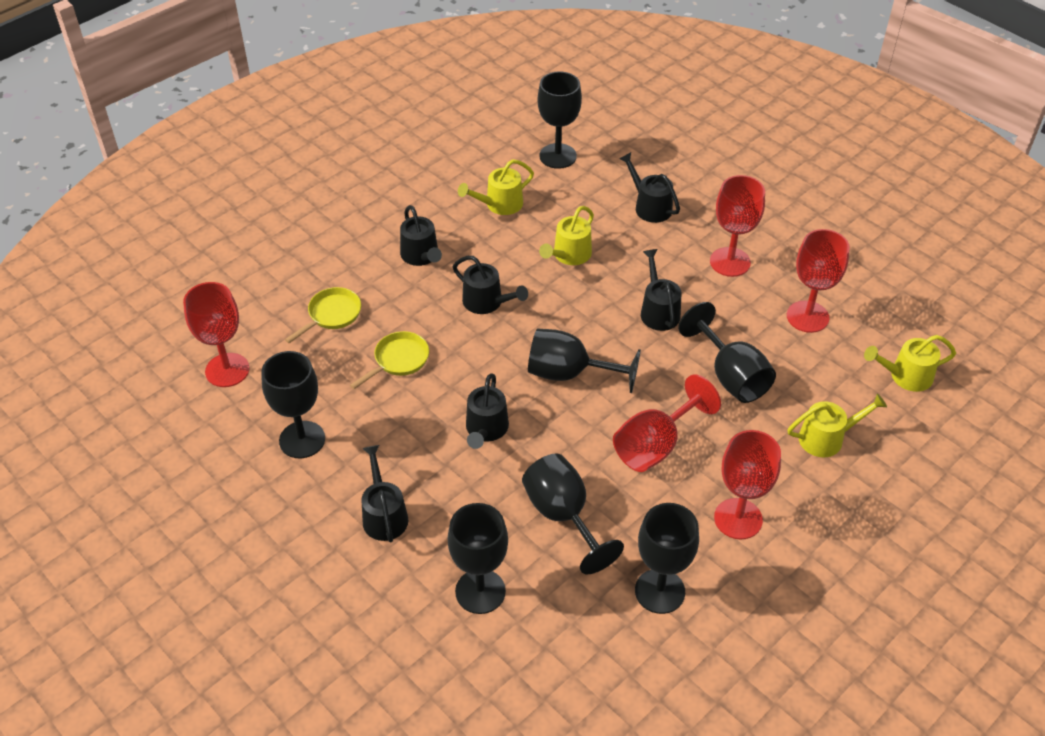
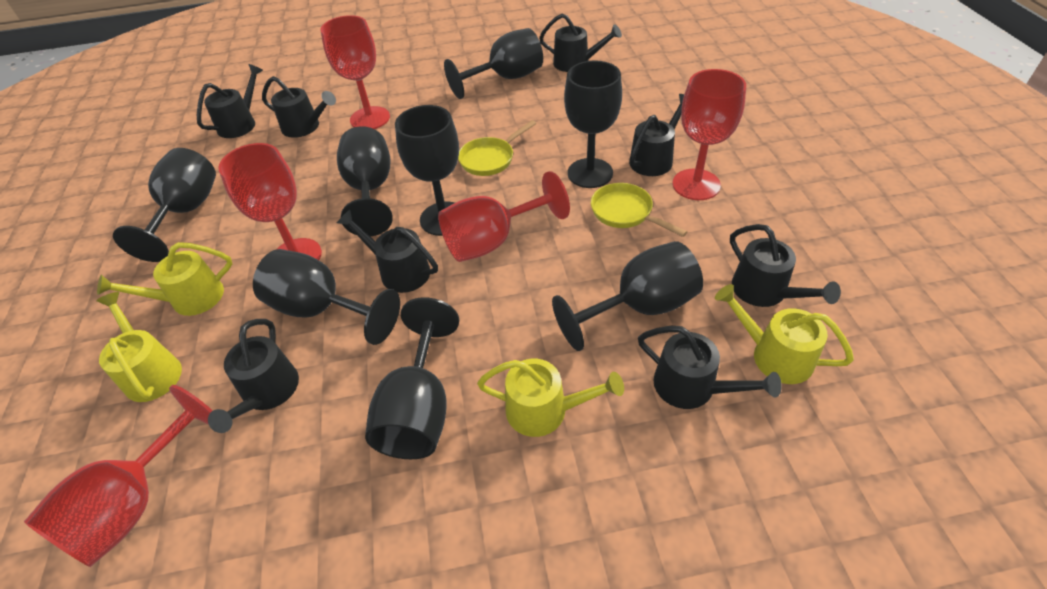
black goblet: 7 -> 8
black watering can: 6 -> 8

